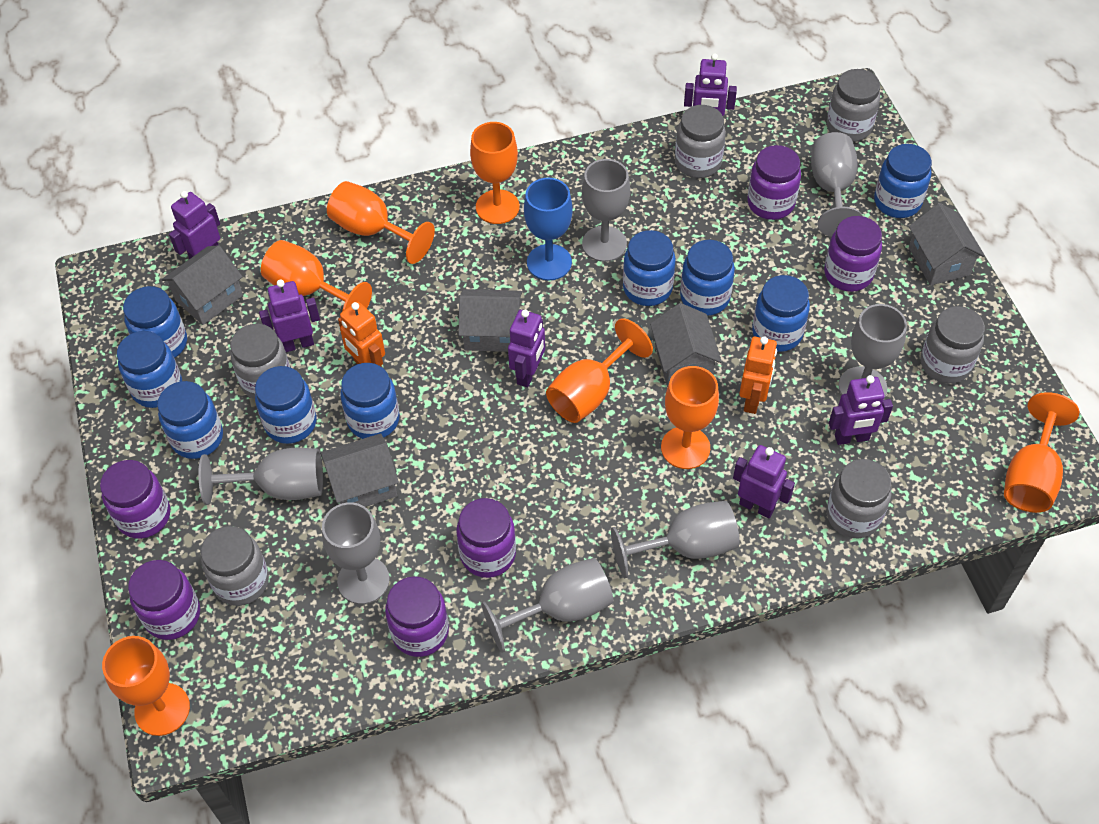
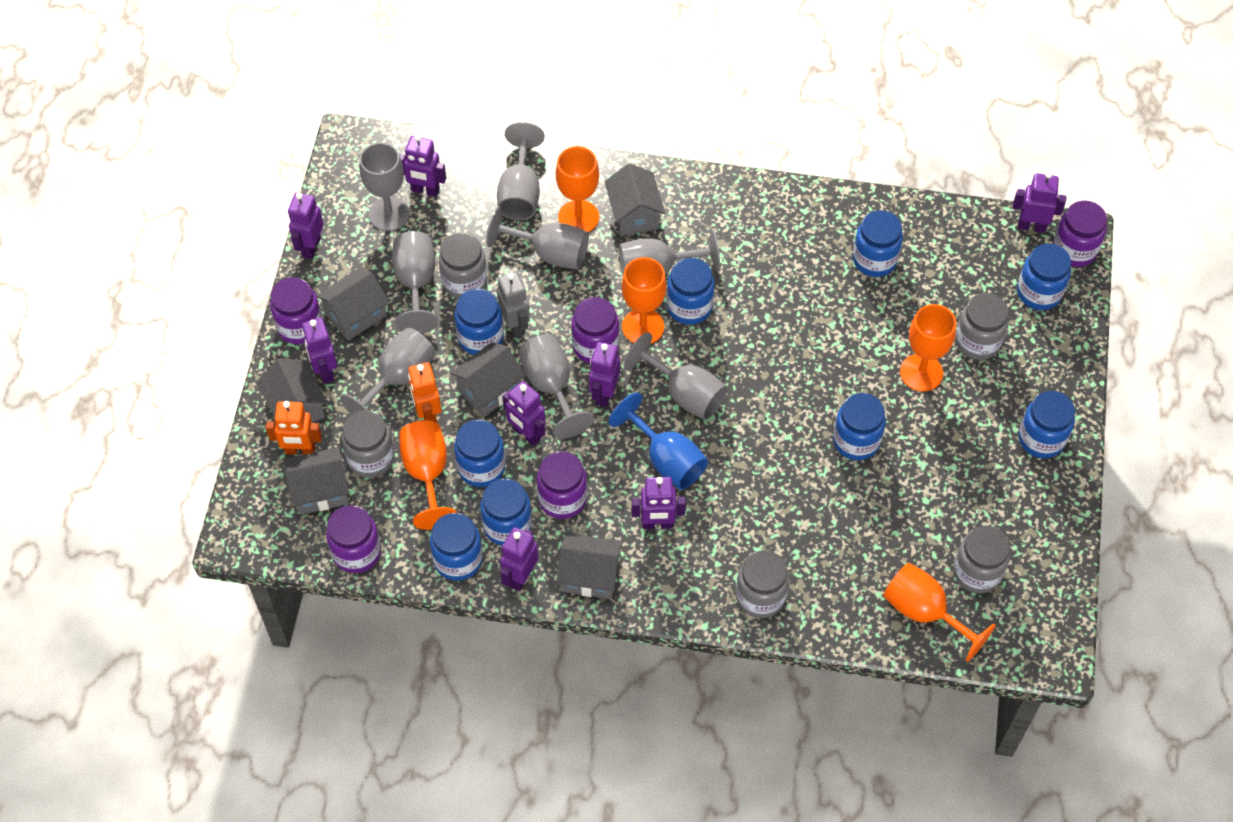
grey goblet: 7 -> 8
grey house: 5 -> 6
grey jar: 6 -> 5
grey robot: 0 -> 1
orange goblet: 7 -> 5
purple jar: 6 -> 5
purple robot: 6 -> 8

